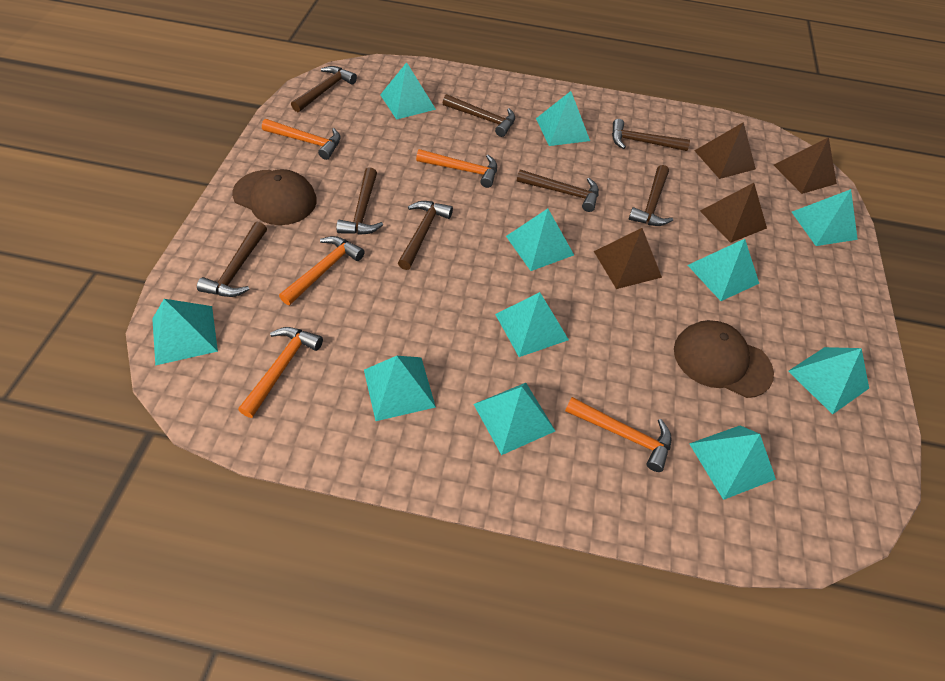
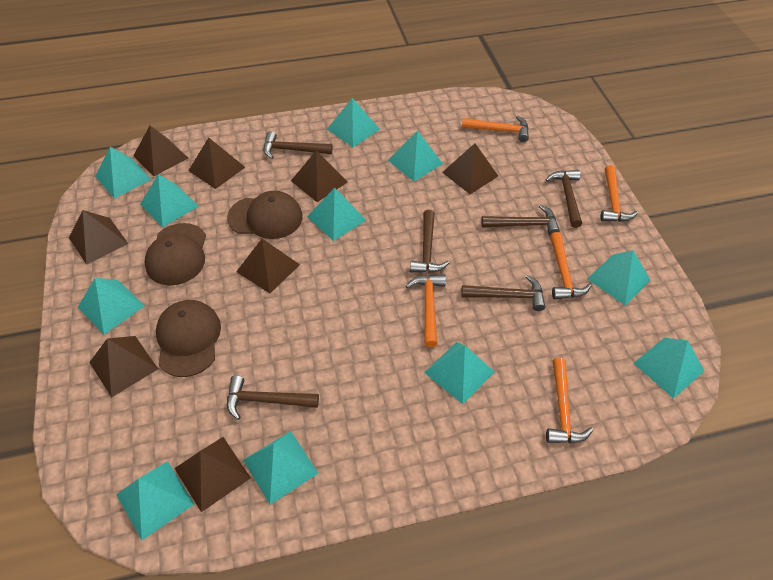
brown cap: 2 -> 3
brown hammer: 8 -> 6
brown pyramid: 4 -> 8

